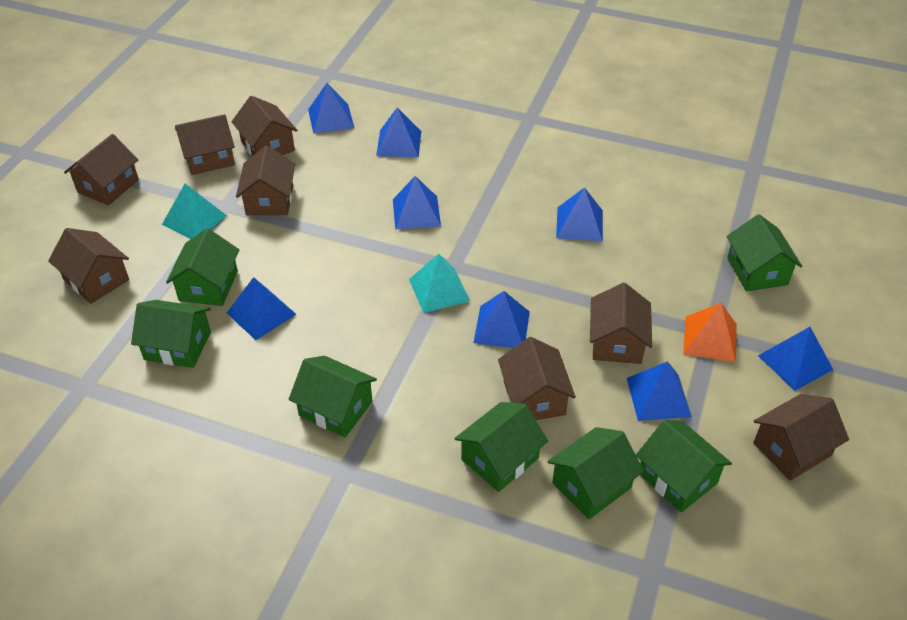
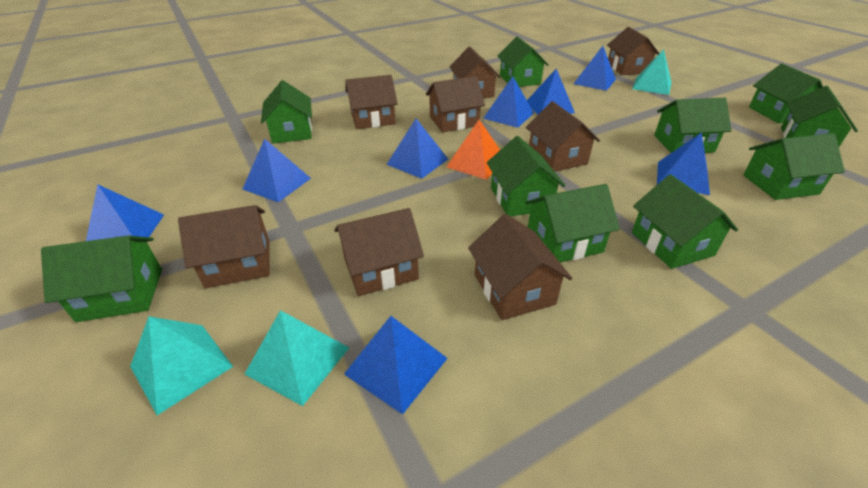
green house: 7 -> 10
turquoise pyramid: 2 -> 3

